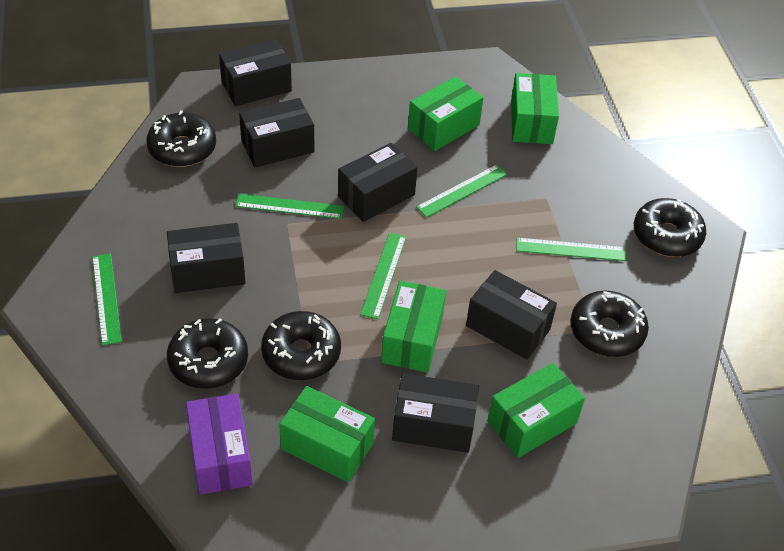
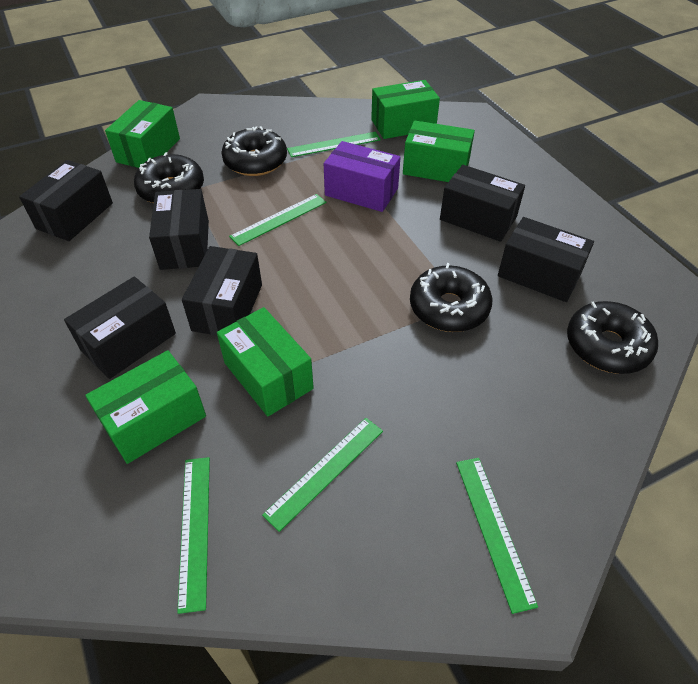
black donut: 5 -> 4

